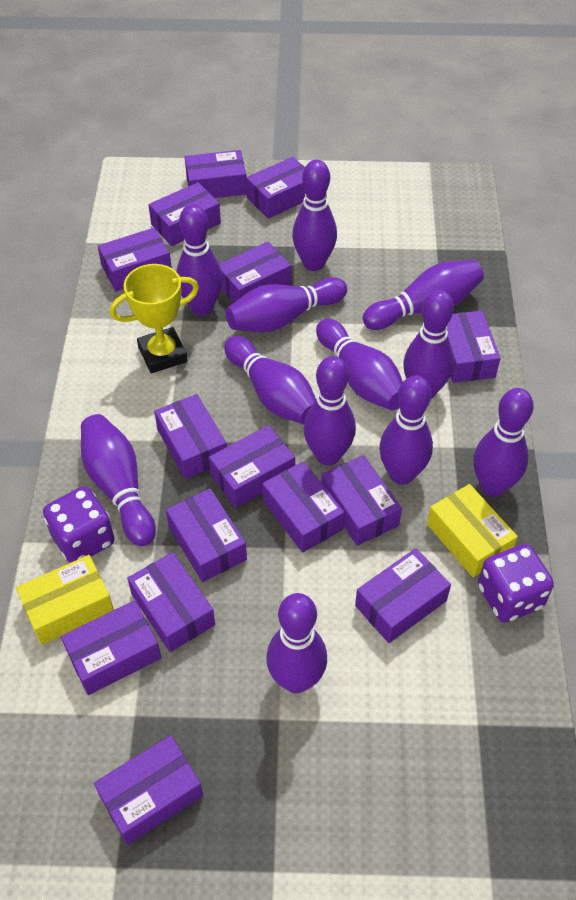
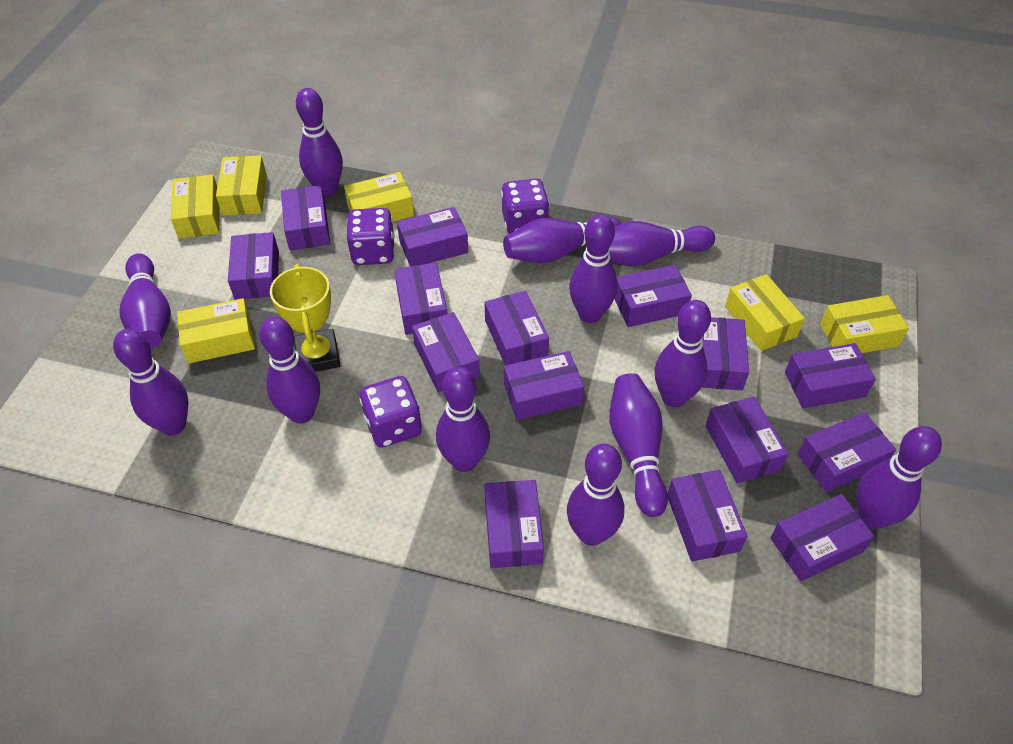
purple dice: 2 -> 3
yellow box: 2 -> 6

